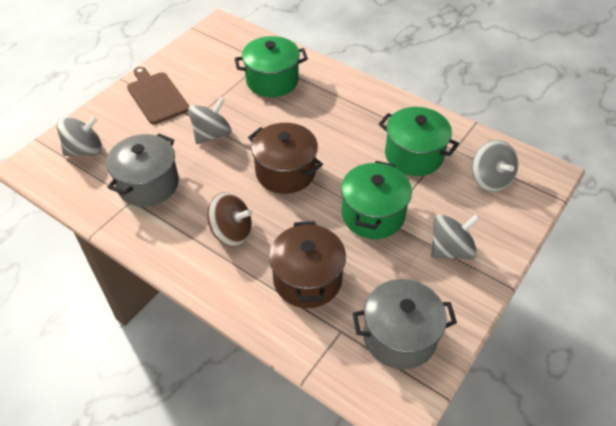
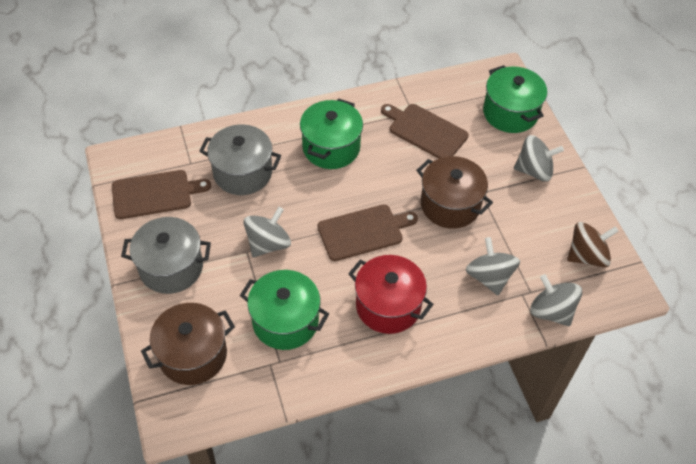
brown cutting board: 1 -> 3
red pot: 0 -> 1

